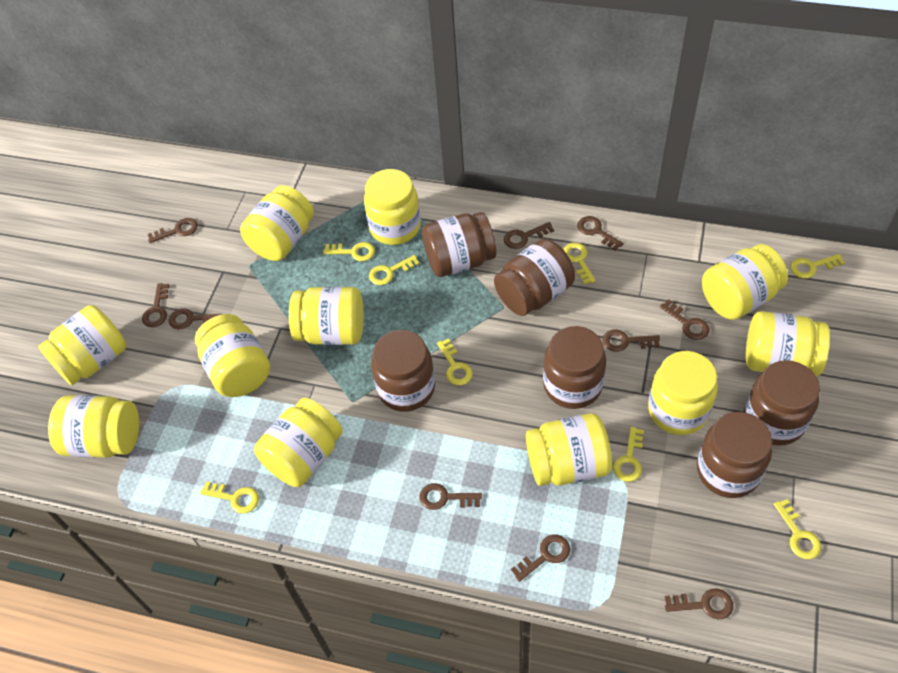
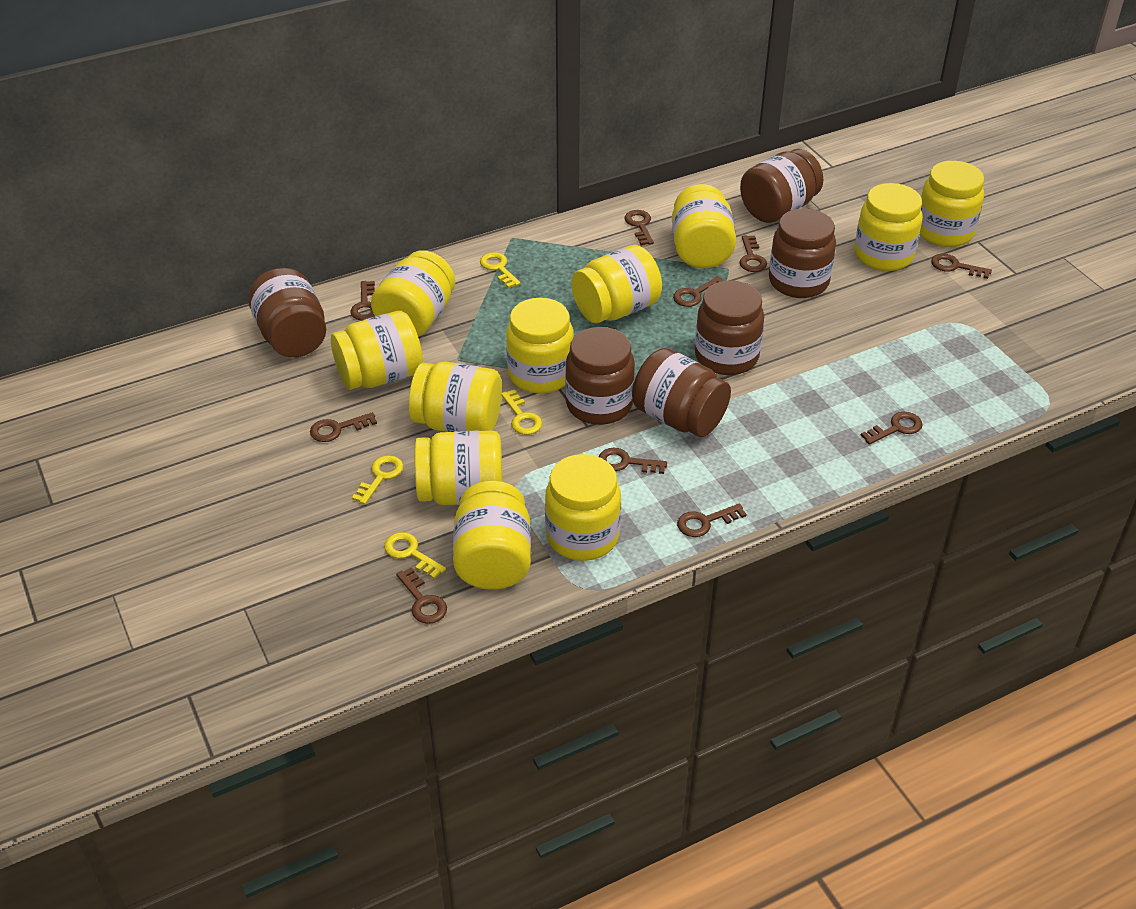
yellow key: 8 -> 4

